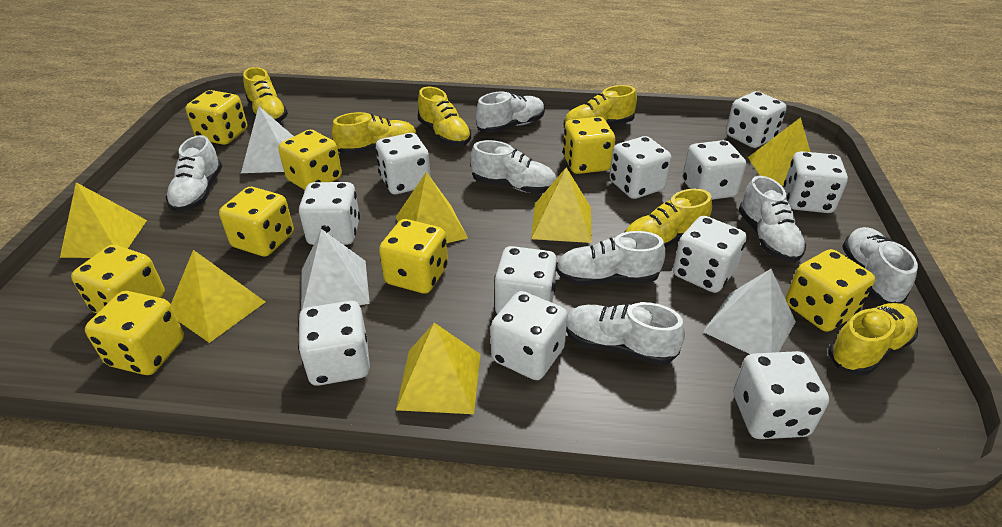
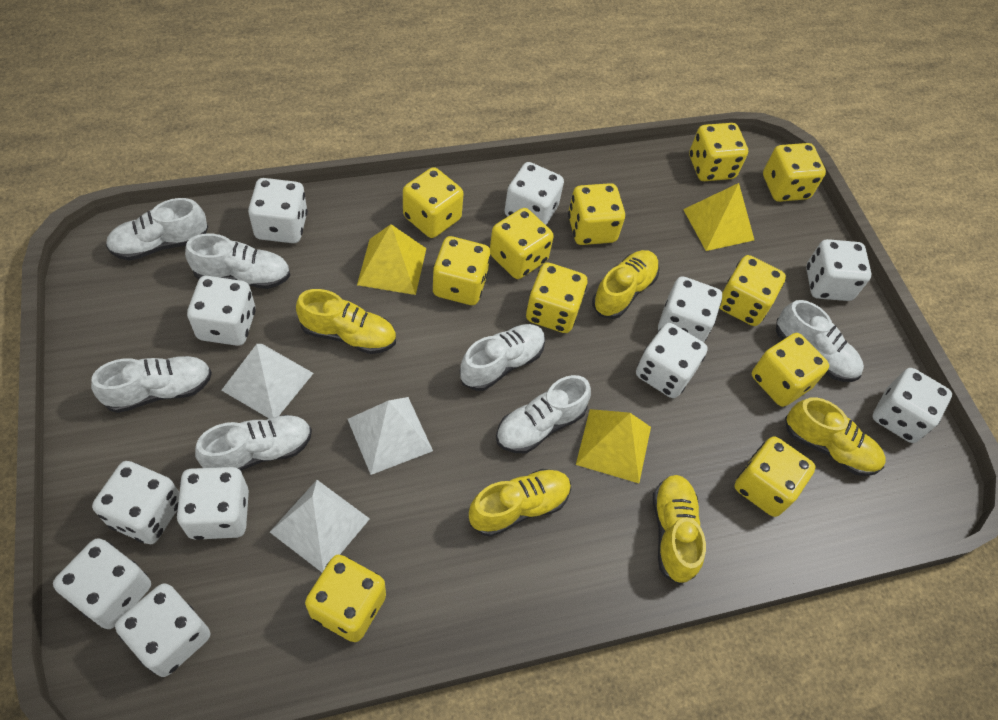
yellow dice: 8 -> 11
yellow pyramid: 6 -> 3
yellow shoe: 6 -> 5

